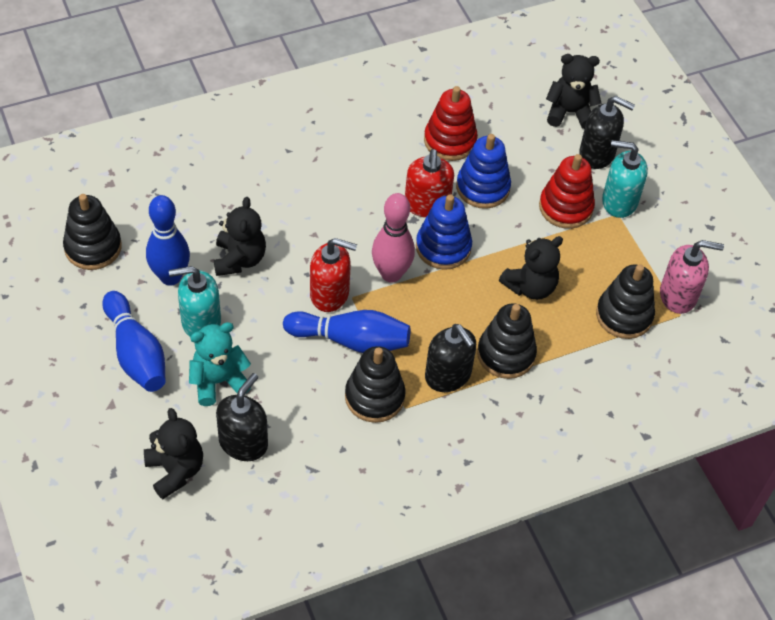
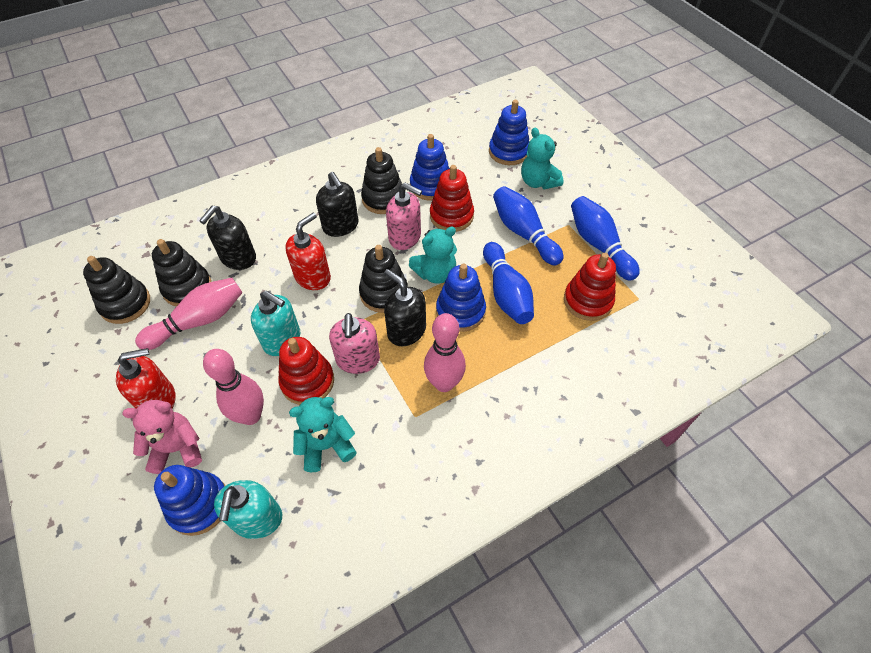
black teddy bear: 4 -> 0
blue stacking toy: 2 -> 4
pink bowling pin: 1 -> 3
pink soap dispenser: 1 -> 2
pink teddy bear: 0 -> 1
red stacking toy: 2 -> 3
turquoise teddy bear: 1 -> 3

